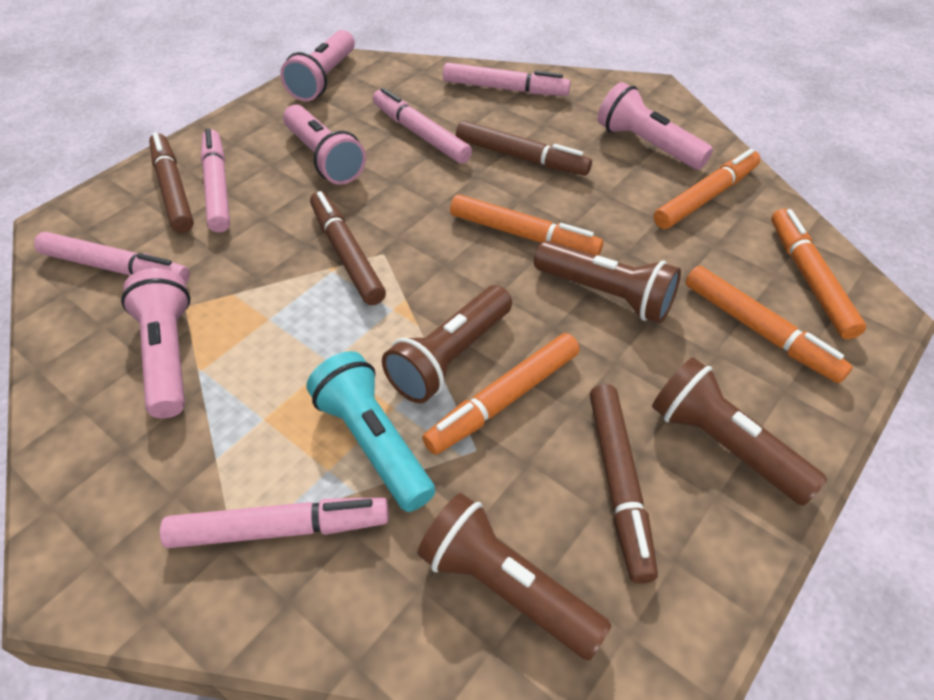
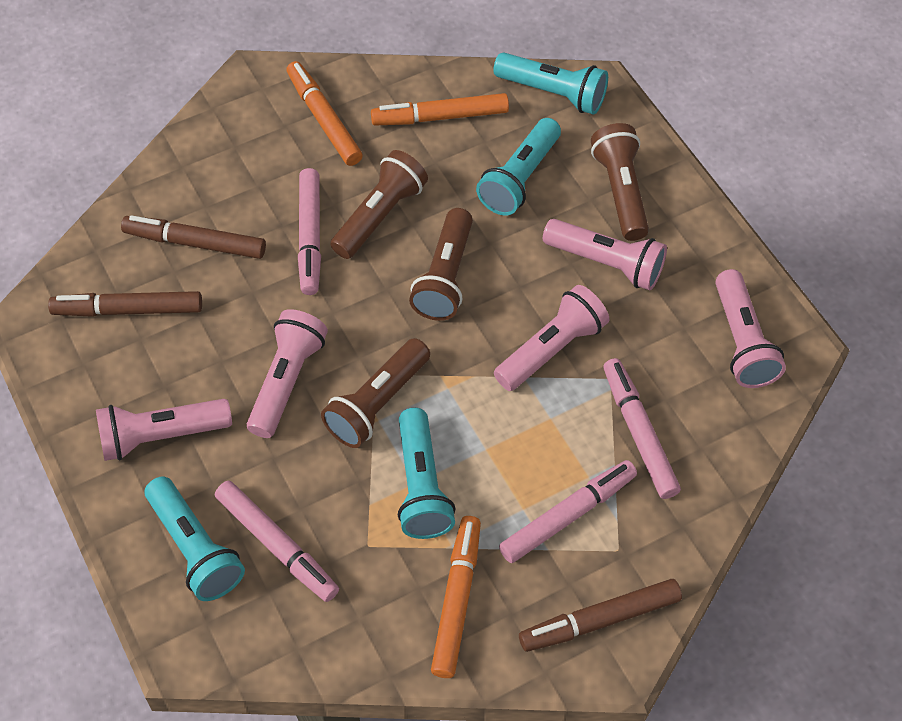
brown marker: 4 -> 3
orange marker: 5 -> 3
pink flashlight: 4 -> 5
pink marker: 5 -> 4
turquoise flashlight: 1 -> 4

